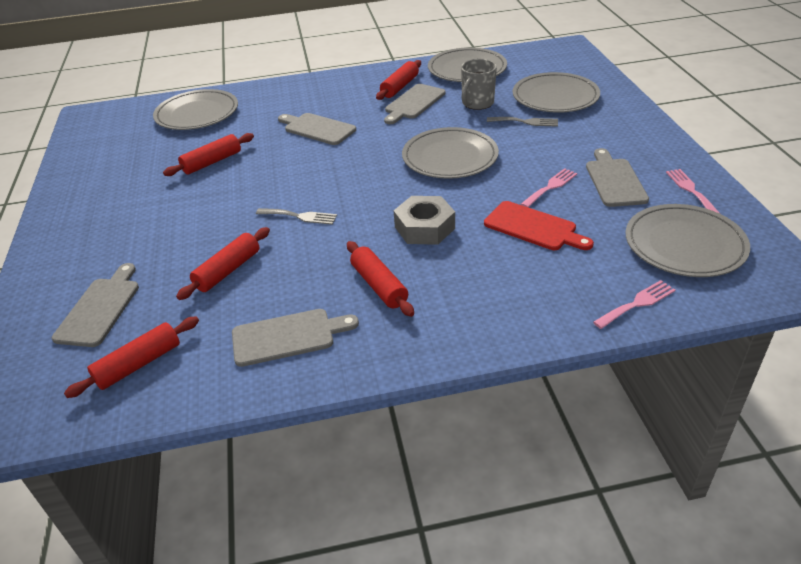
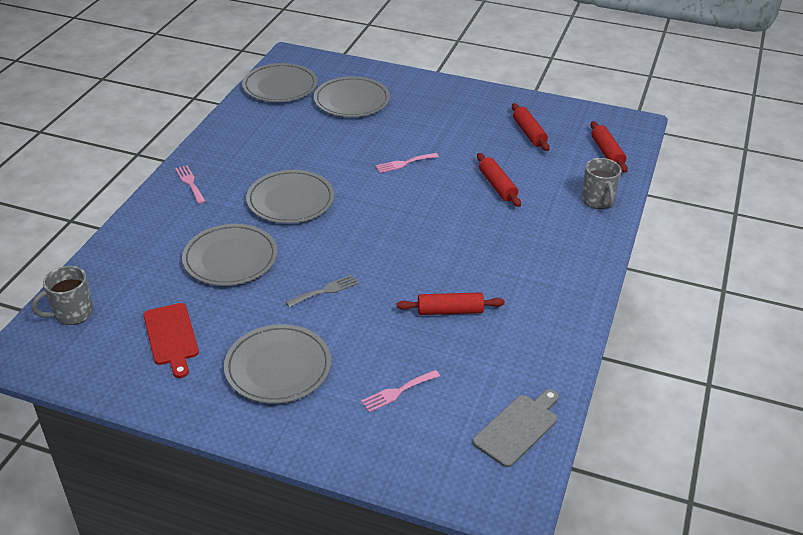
grey cutting board: 5 -> 1
grey fork: 2 -> 1
grey mug: 1 -> 2
grey nut: 1 -> 0
red rolling pin: 5 -> 4

